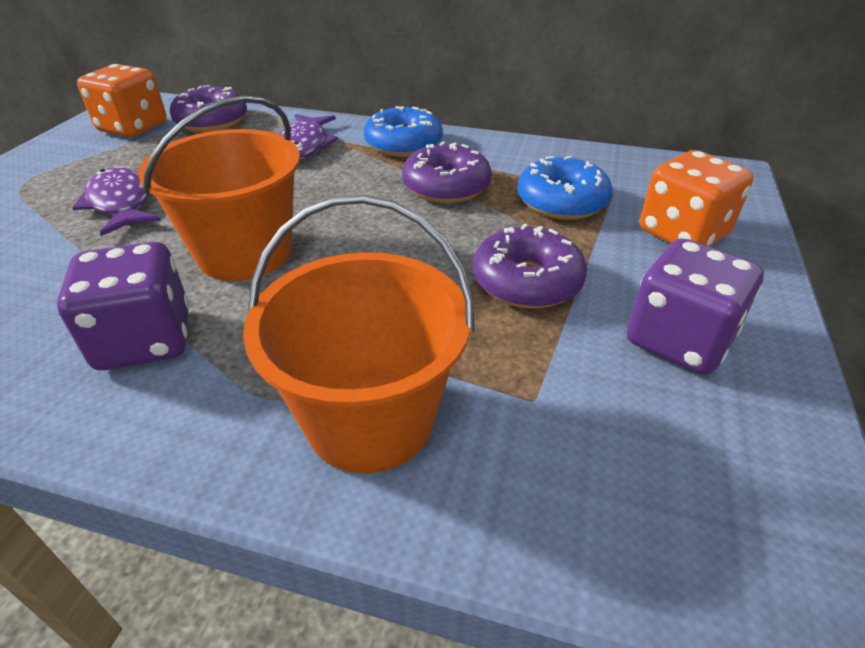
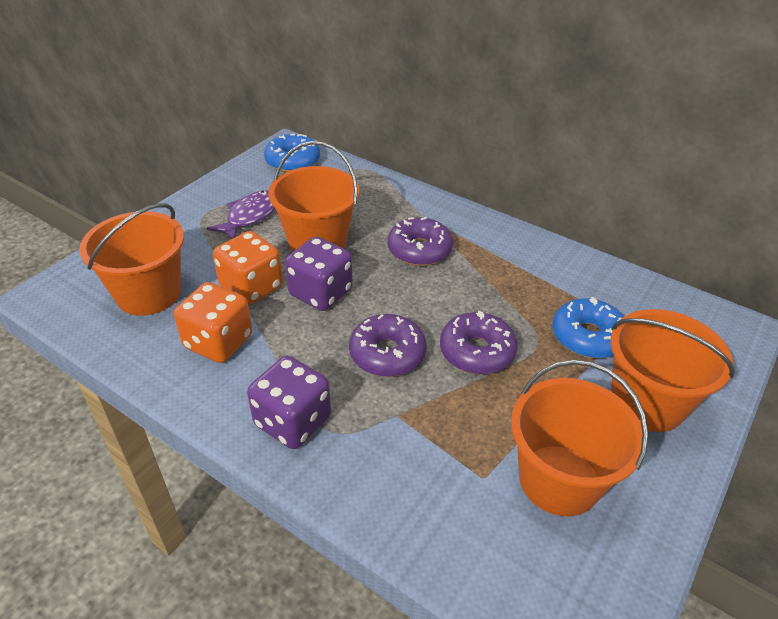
orange bucket: 2 -> 4
purple fish: 2 -> 1

